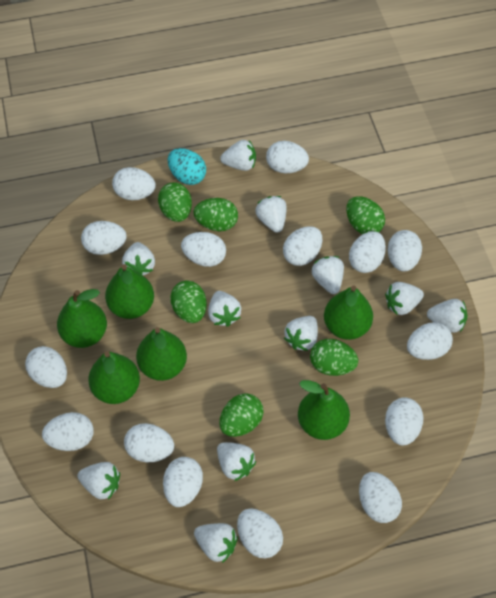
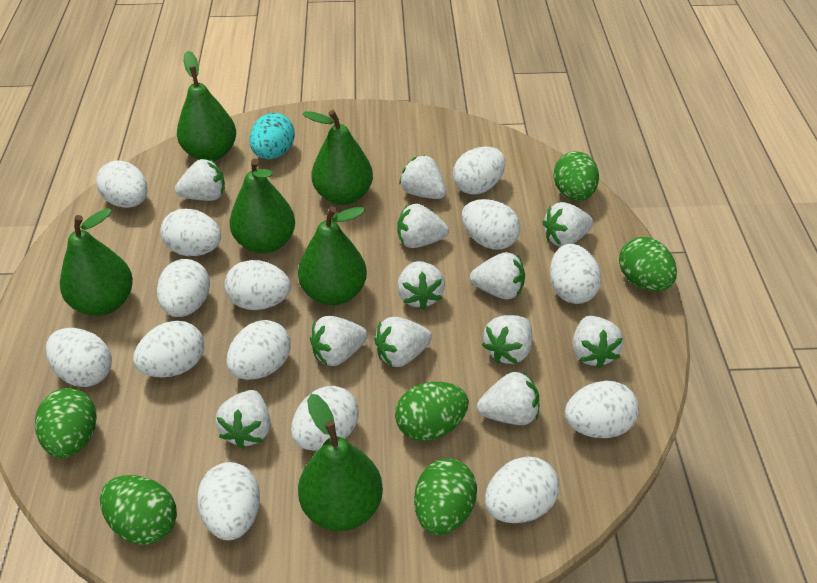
white egg: 15 -> 14
white strawberry: 11 -> 12

